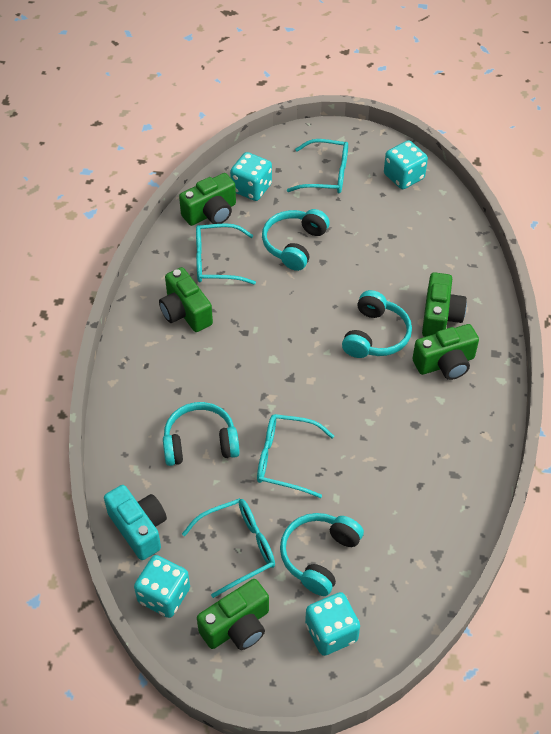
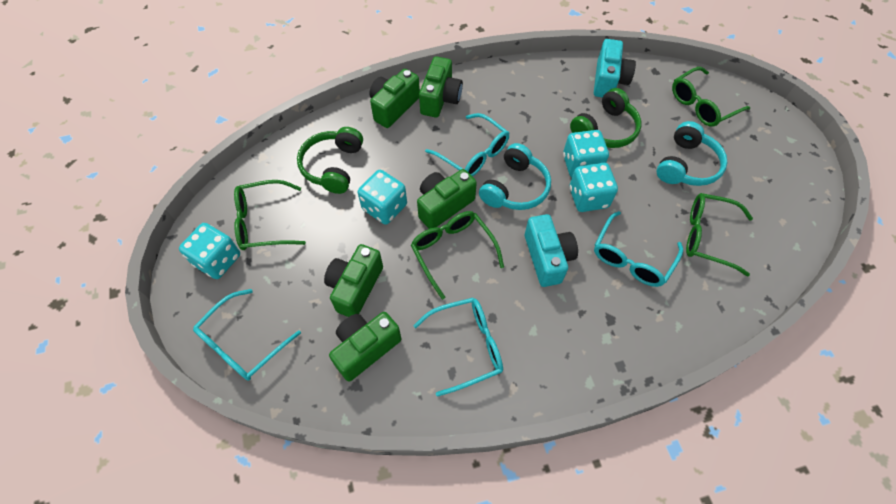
green glasses: 0 -> 4
green headphones: 0 -> 2
turquoise camera: 1 -> 2
turquoise headphones: 4 -> 2

